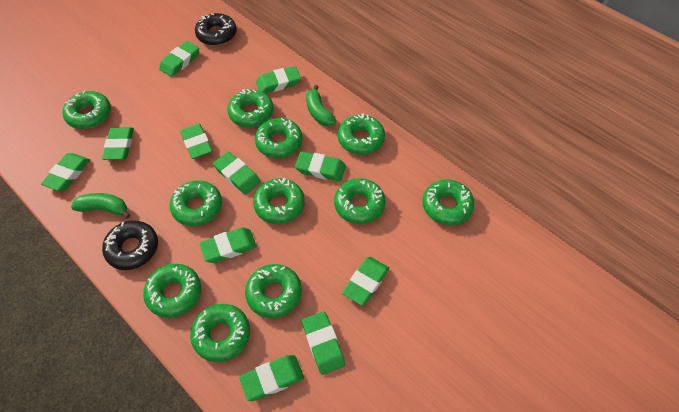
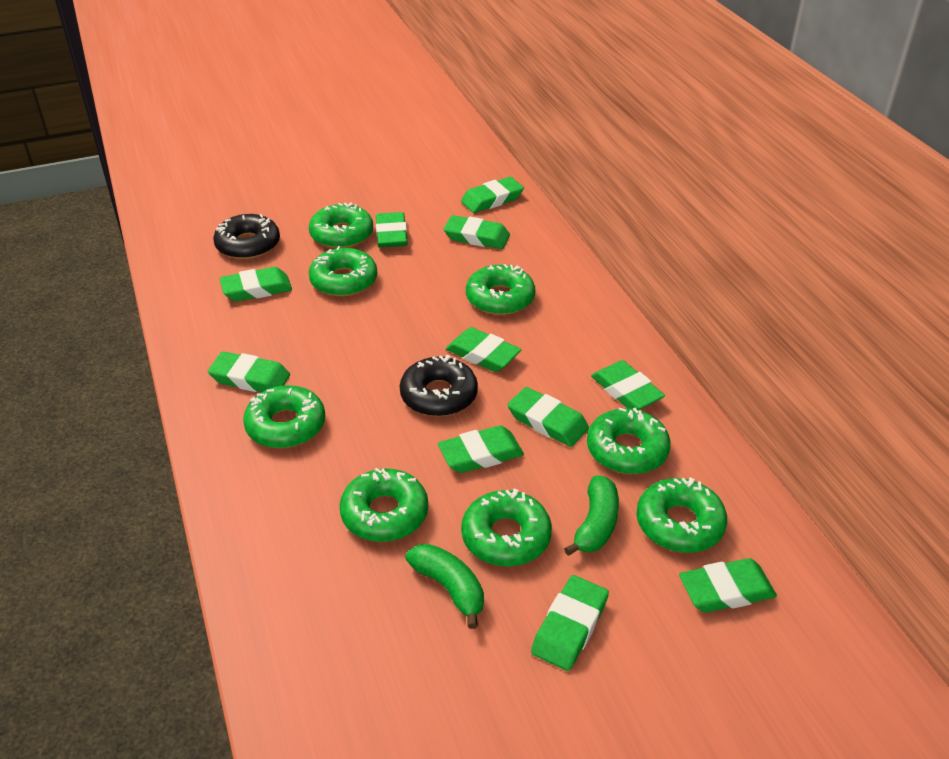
green donut: 11 -> 8

